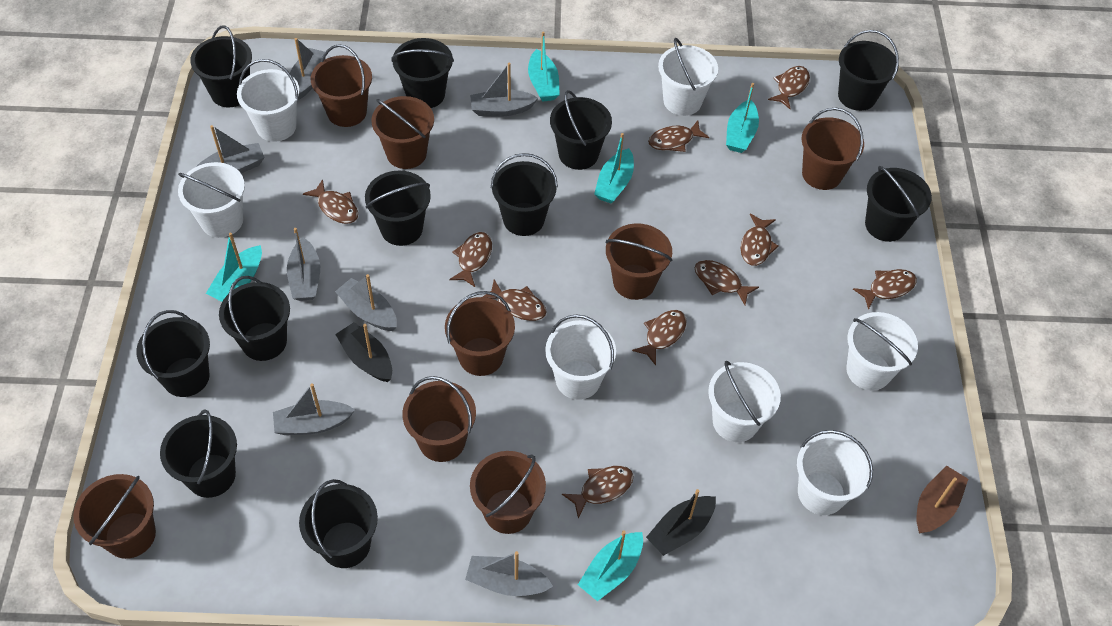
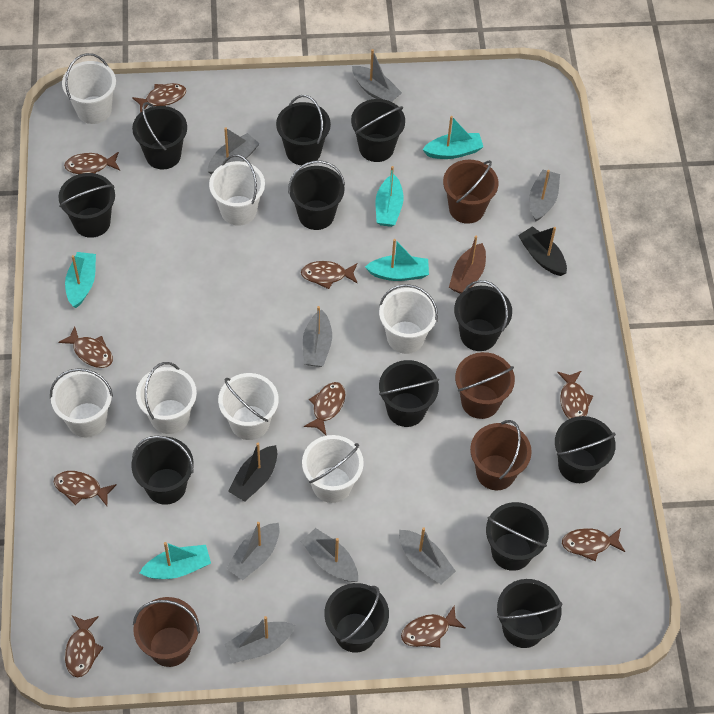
black bucket: 11 -> 12
brown bucket: 8 -> 4
grey boat: 7 -> 8

